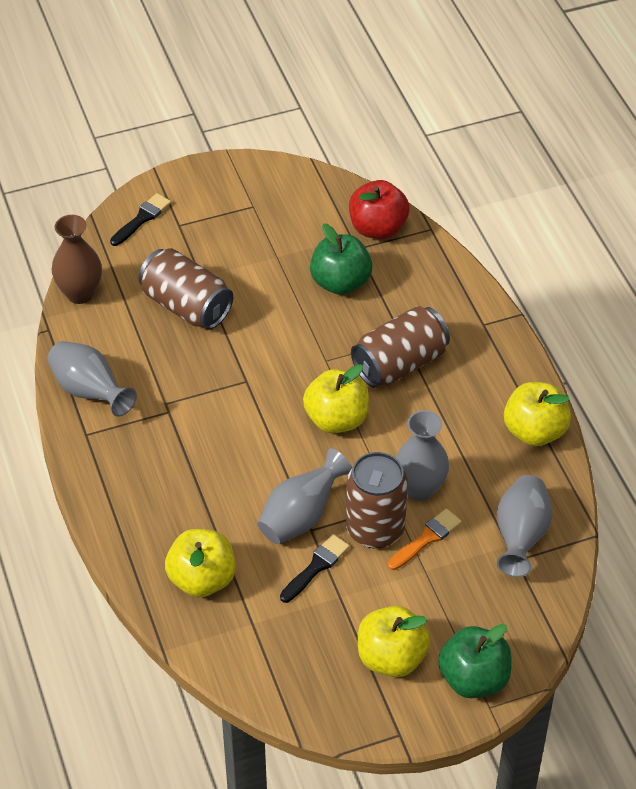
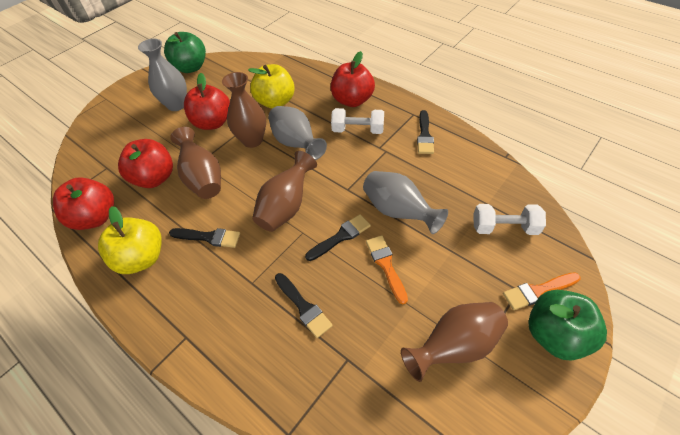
black brush: 2 -> 4
brown can: 3 -> 0
brown vase: 1 -> 4
grey vase: 4 -> 3
orange brush: 1 -> 2
red apple: 1 -> 4
white dumbbell: 0 -> 2
yellow apple: 4 -> 2

